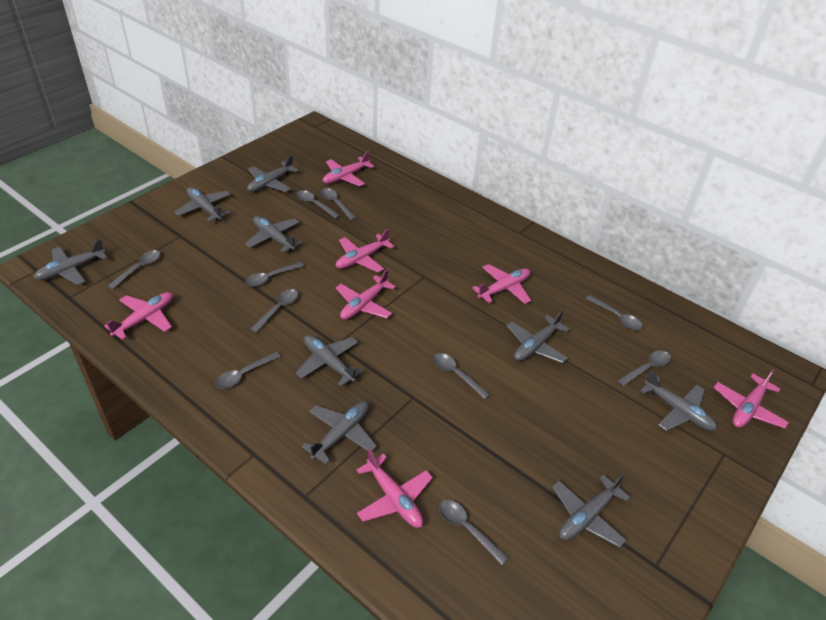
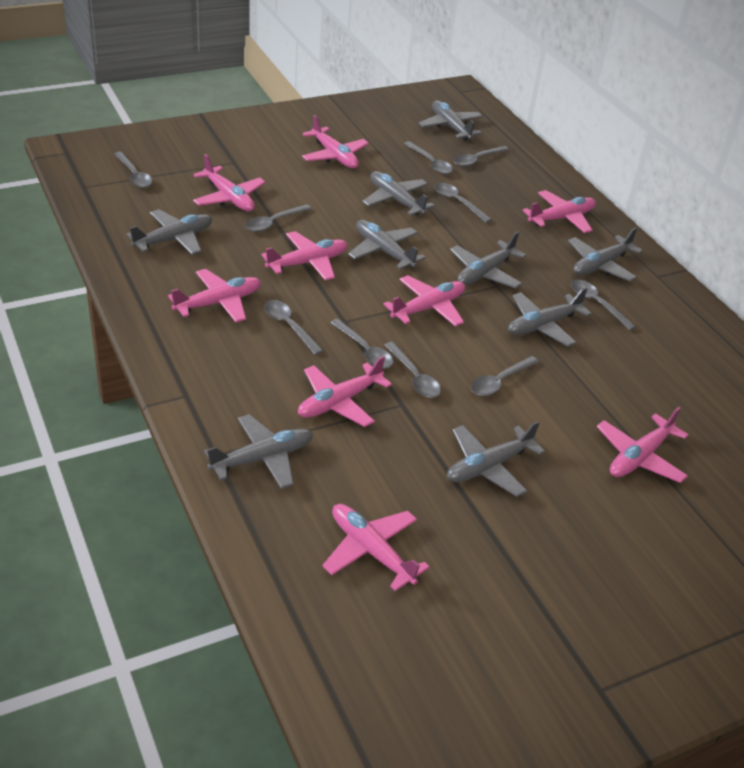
pink plane: 7 -> 9

